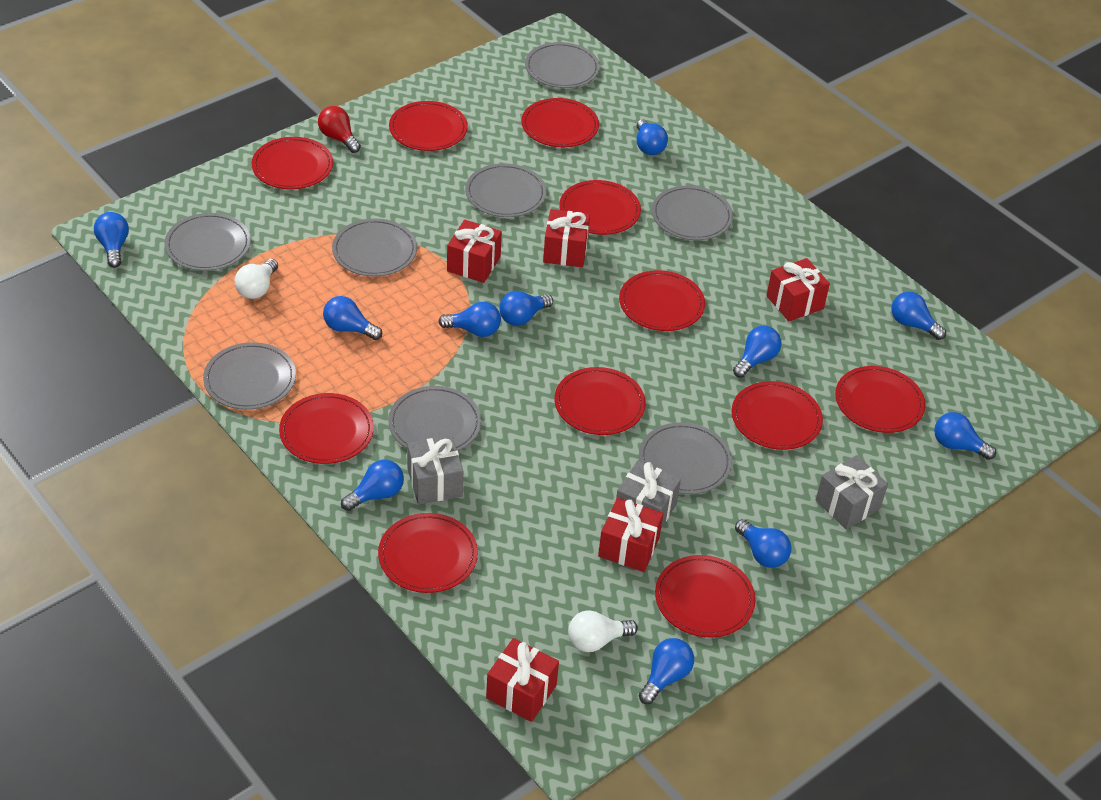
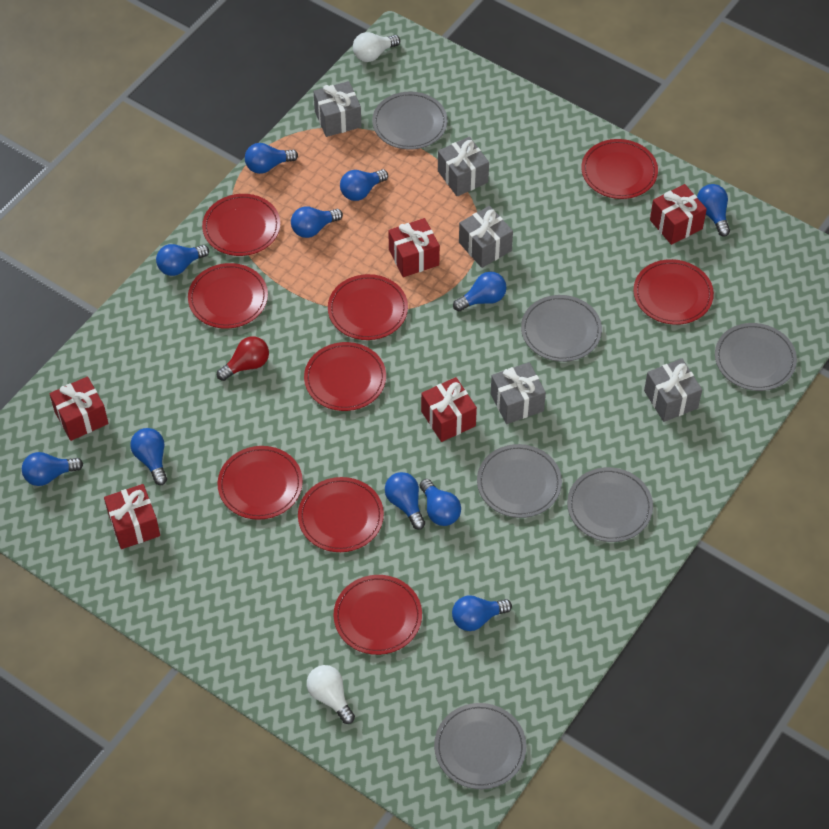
grey gift: 3 -> 5
grey plate: 8 -> 6
red plate: 11 -> 9

